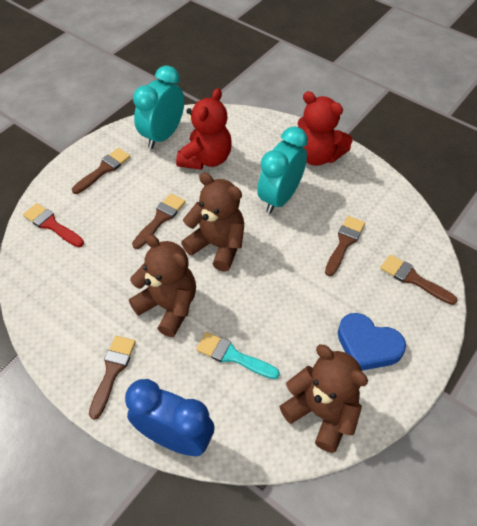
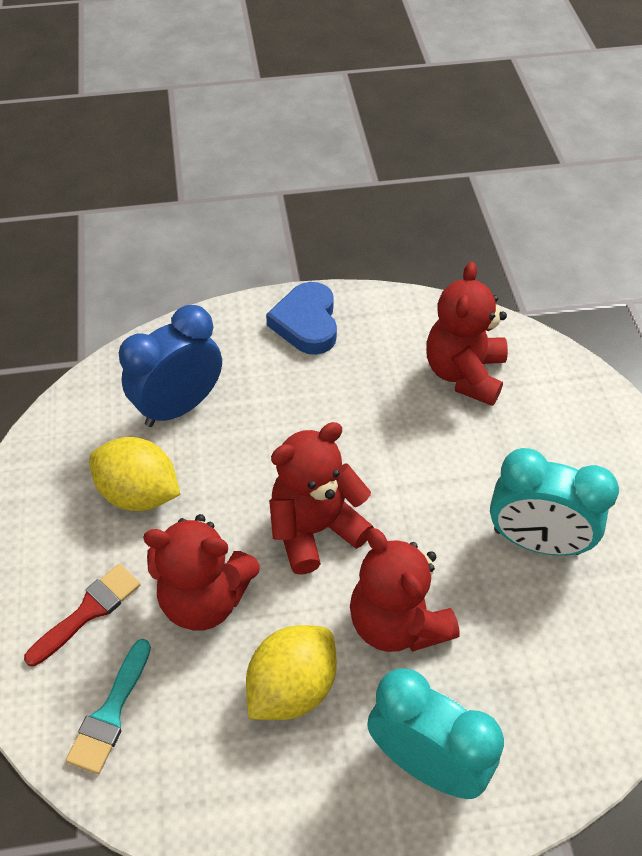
brown brush: 5 -> 0
brown teddy bear: 3 -> 0
red teddy bear: 2 -> 4
yellow lemon: 0 -> 2

